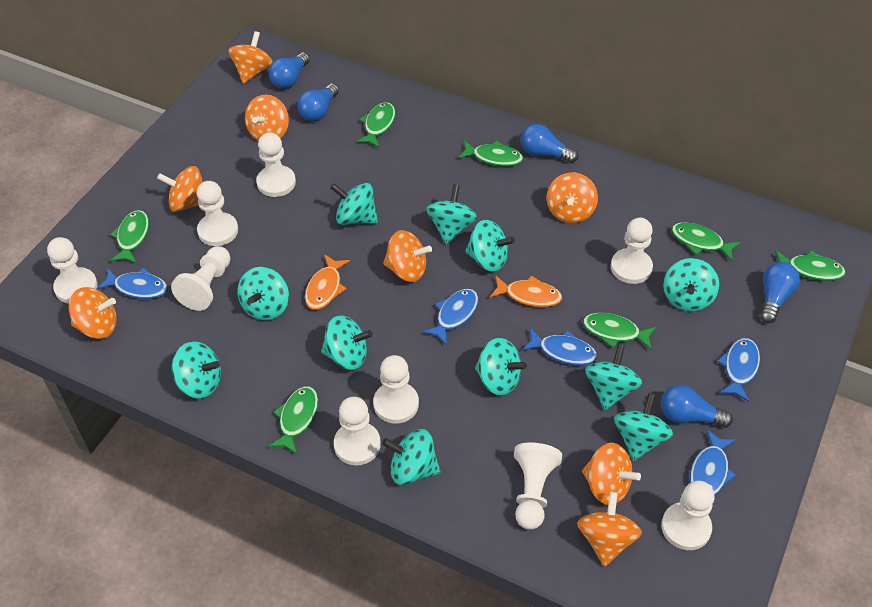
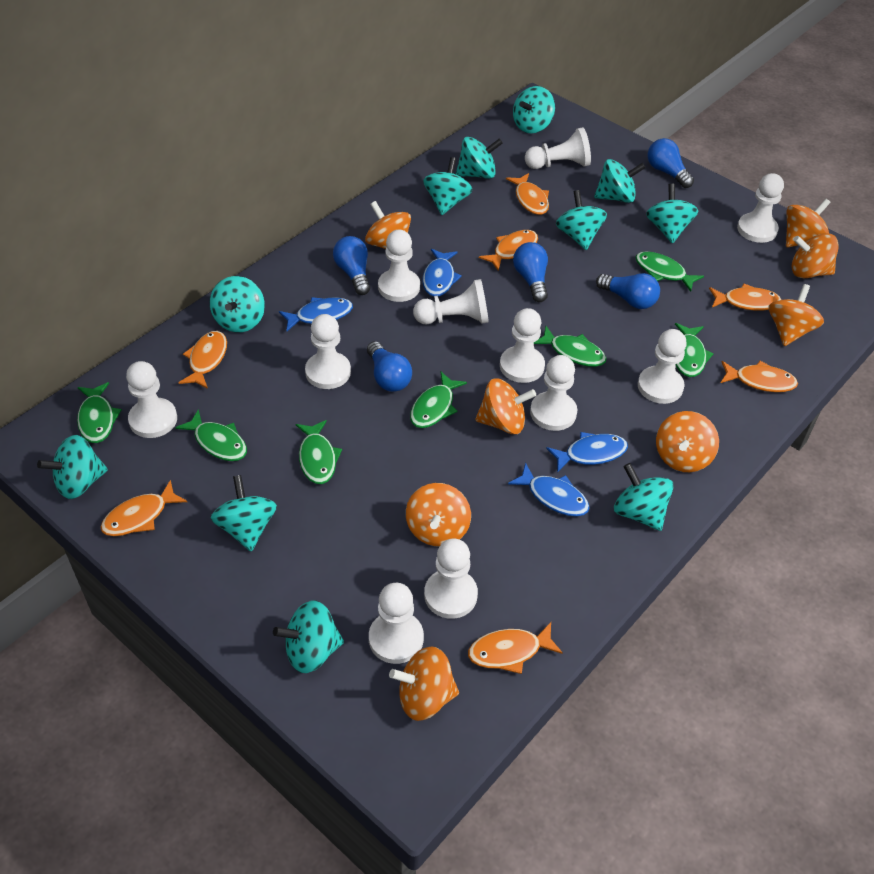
blue fish: 5 -> 4
orange fish: 2 -> 7
white pawn: 9 -> 11

